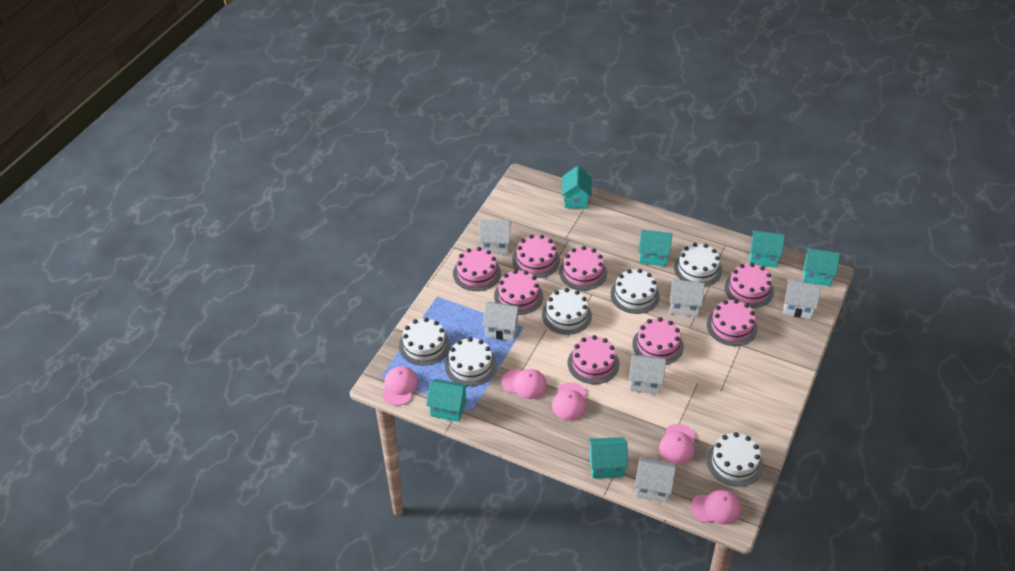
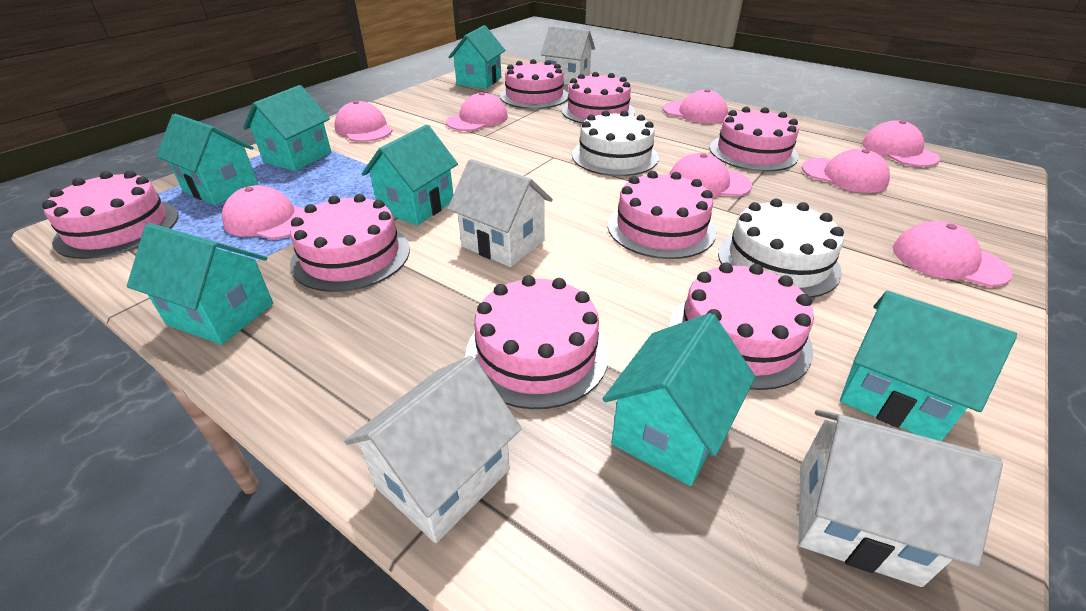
pink cap: 5 -> 8
turquoise house: 6 -> 7
white cake: 6 -> 2
white house: 6 -> 4

